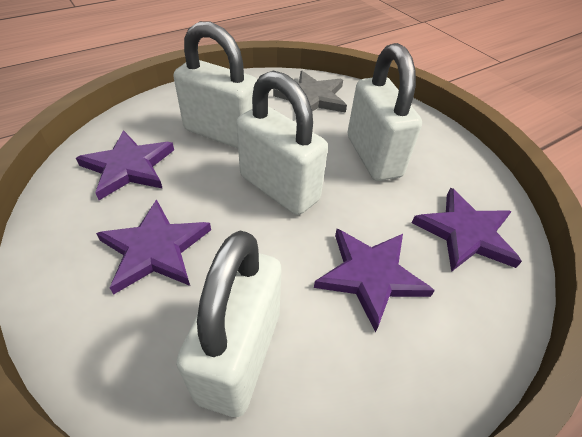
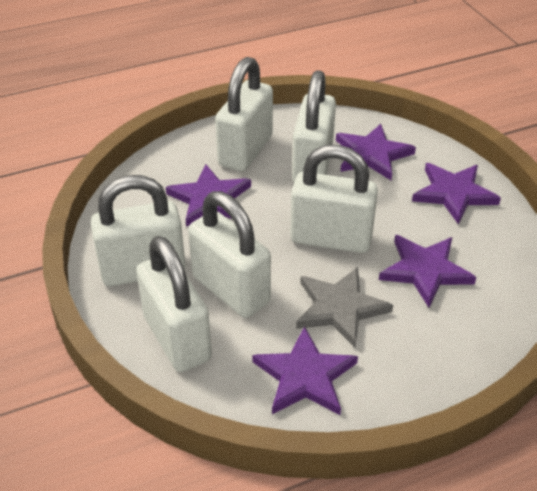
purple star: 4 -> 5
white padlock: 4 -> 6

